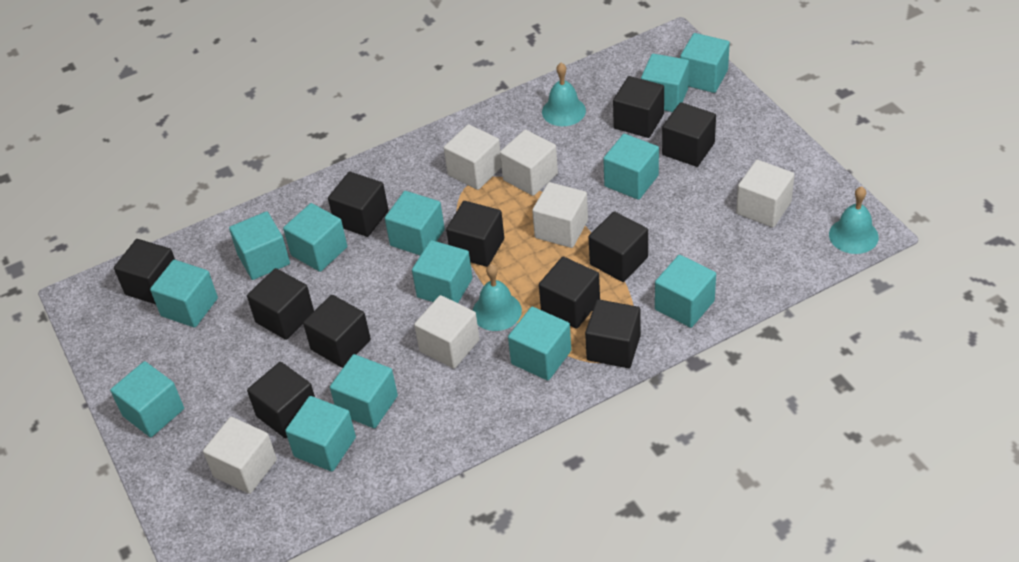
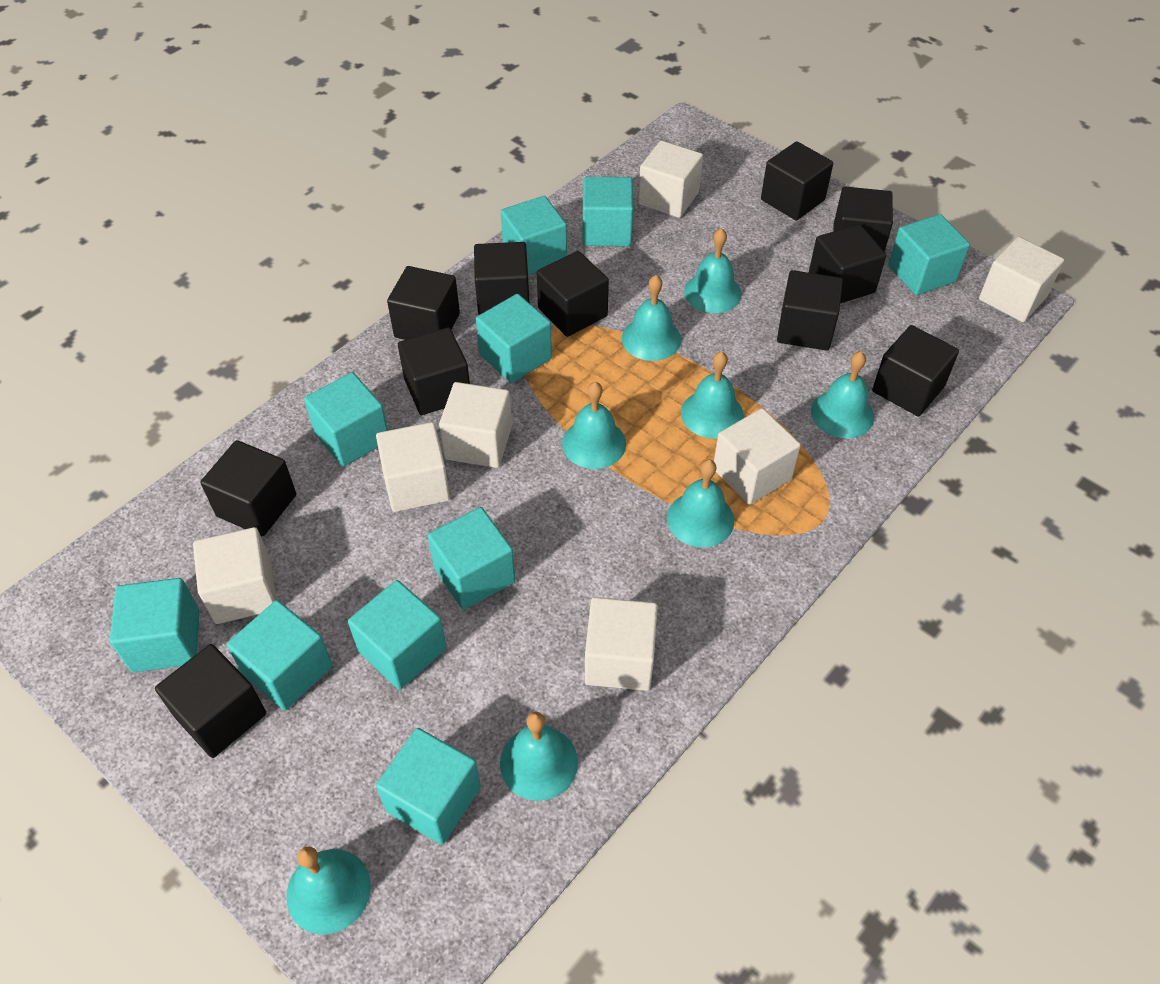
turquoise bell: 3 -> 8
turquoise cube: 13 -> 10
white cube: 6 -> 7

